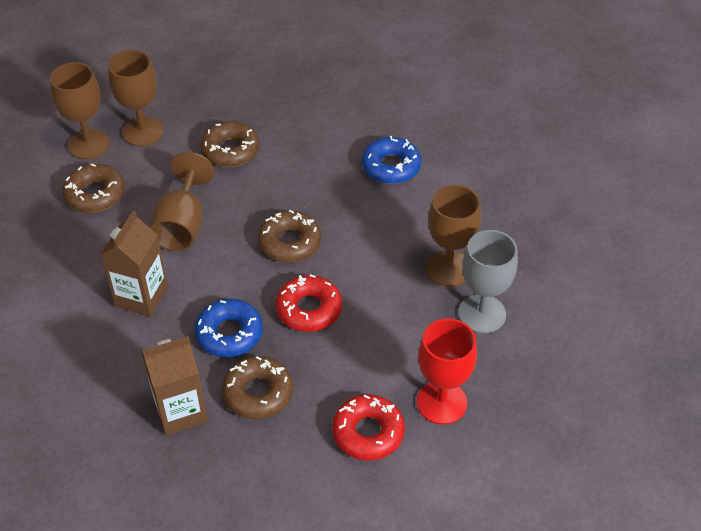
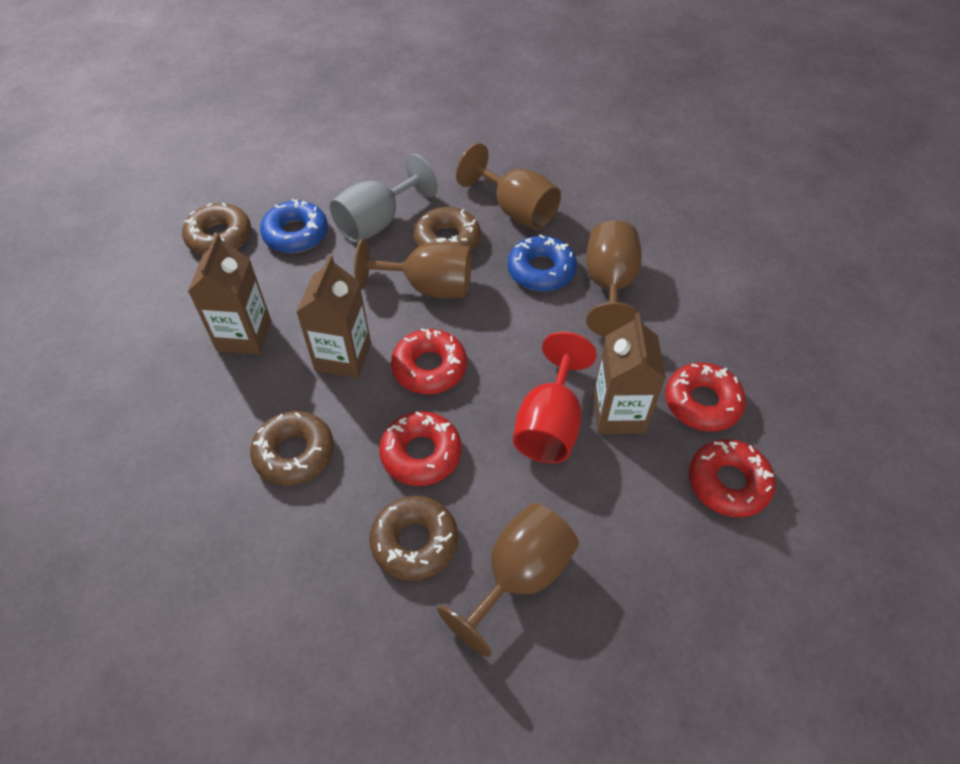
brown carton: 2 -> 3
red donut: 2 -> 4

